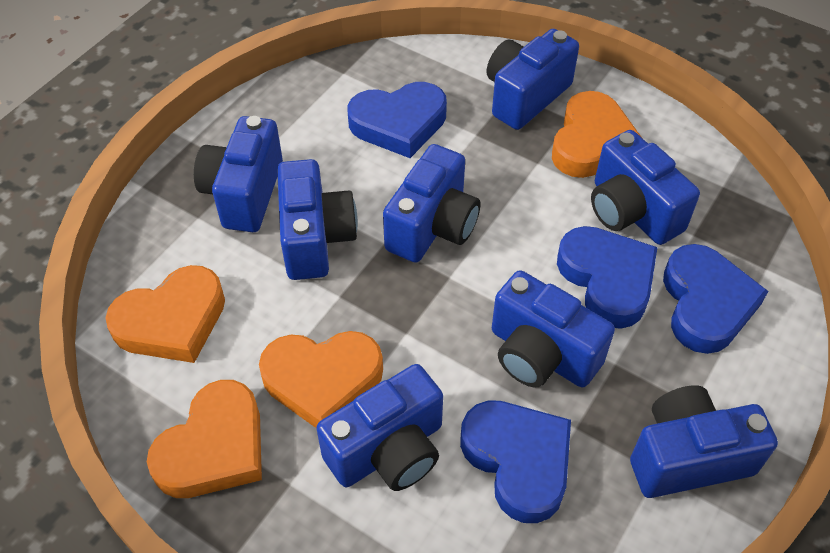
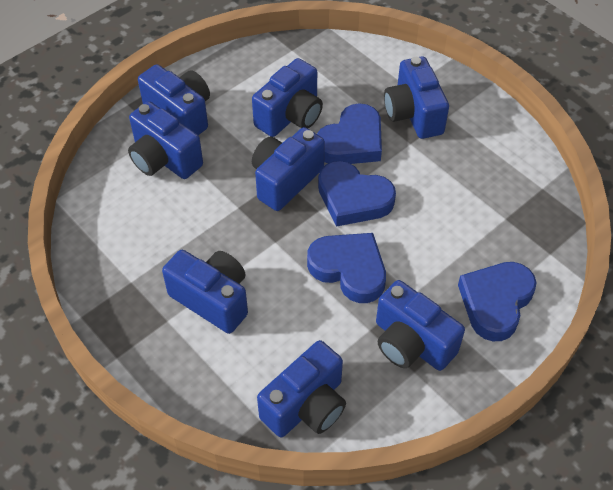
orange heart: 4 -> 0

